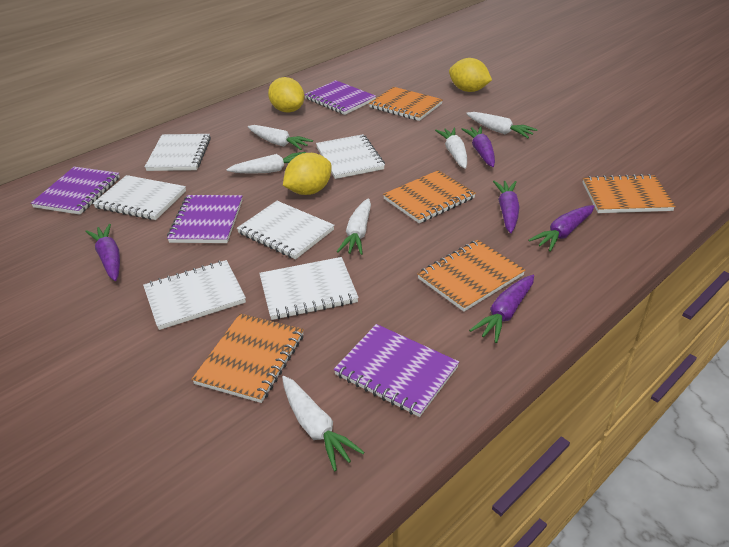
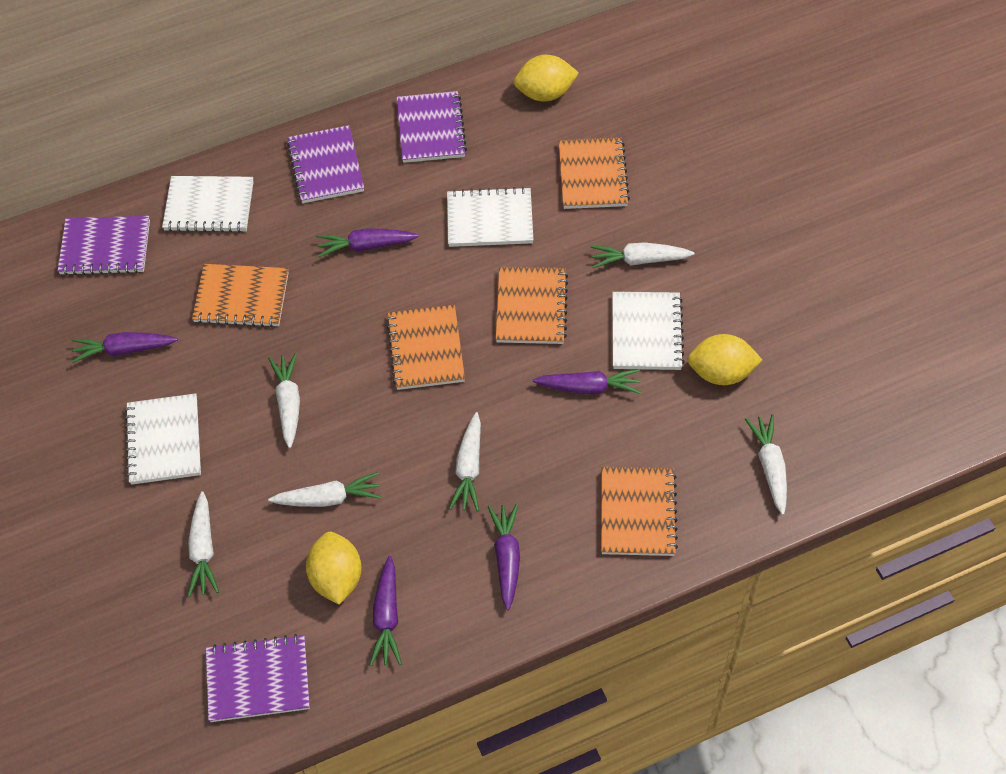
white notebook: 6 -> 4

